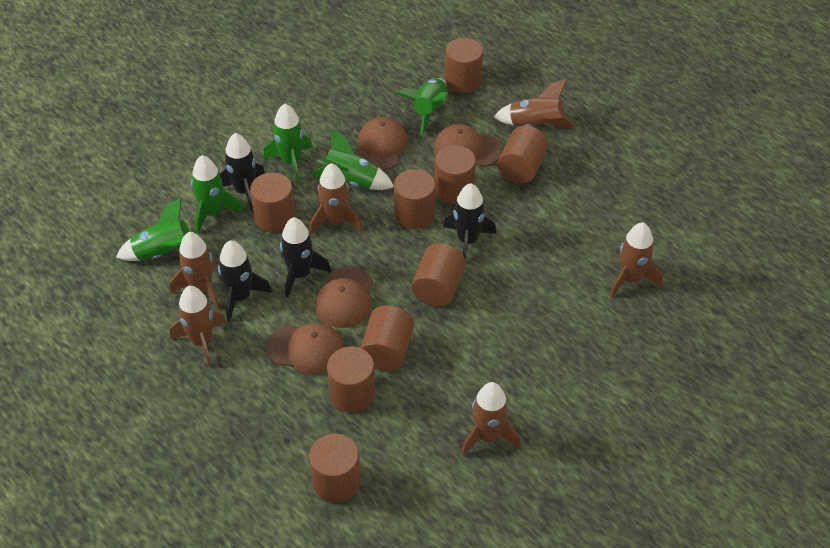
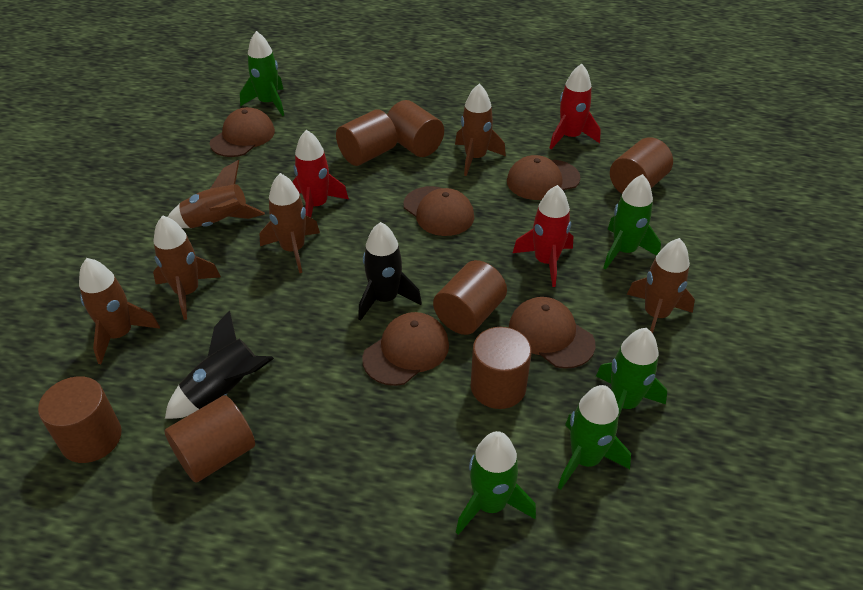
black rocket: 4 -> 2
brown cap: 4 -> 5
brown cylinder: 9 -> 7
red rocket: 0 -> 3

